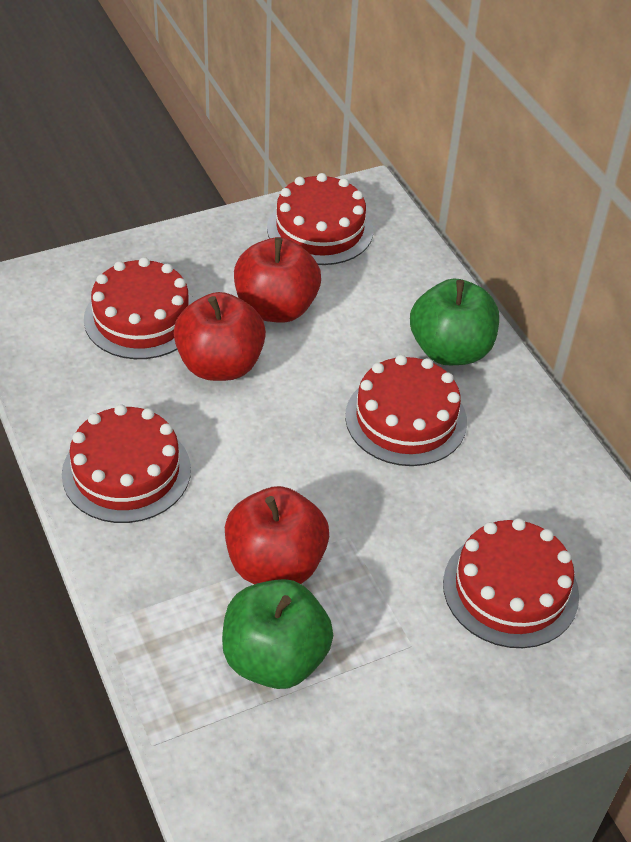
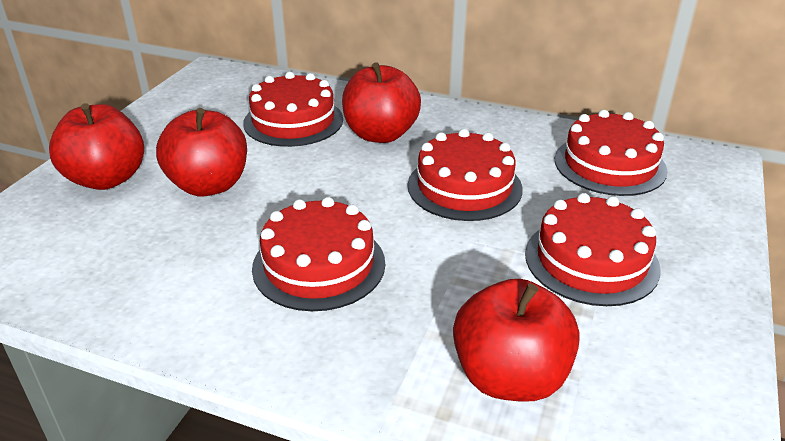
green apple: 2 -> 0
red apple: 3 -> 4

